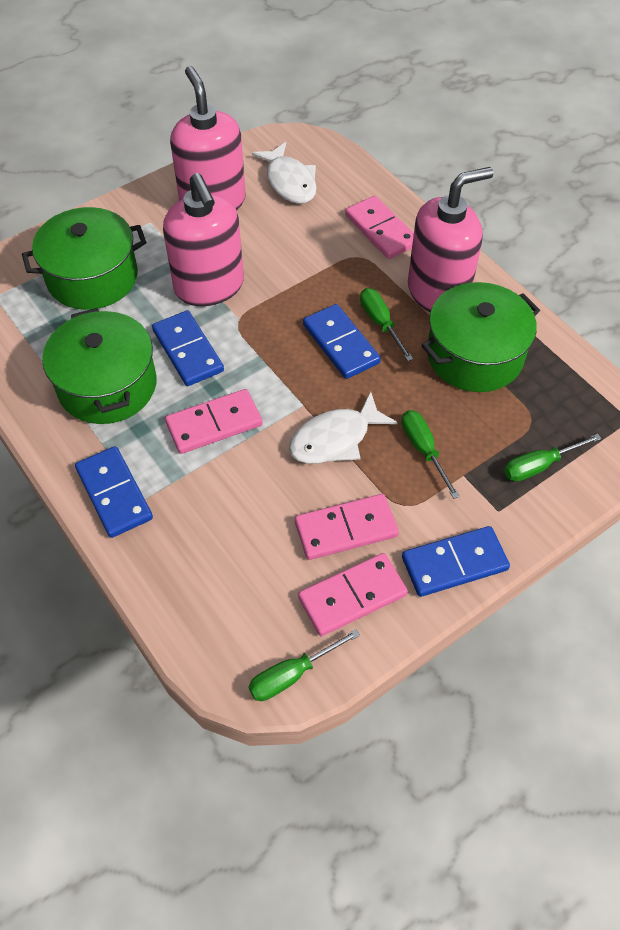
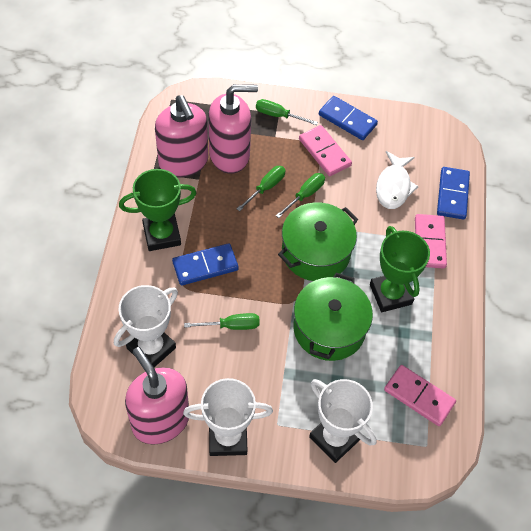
blue domino: 4 -> 3
green pot: 3 -> 2
green trophy: 0 -> 2
pink domino: 4 -> 3
white fish: 2 -> 1
white trophy: 0 -> 3

